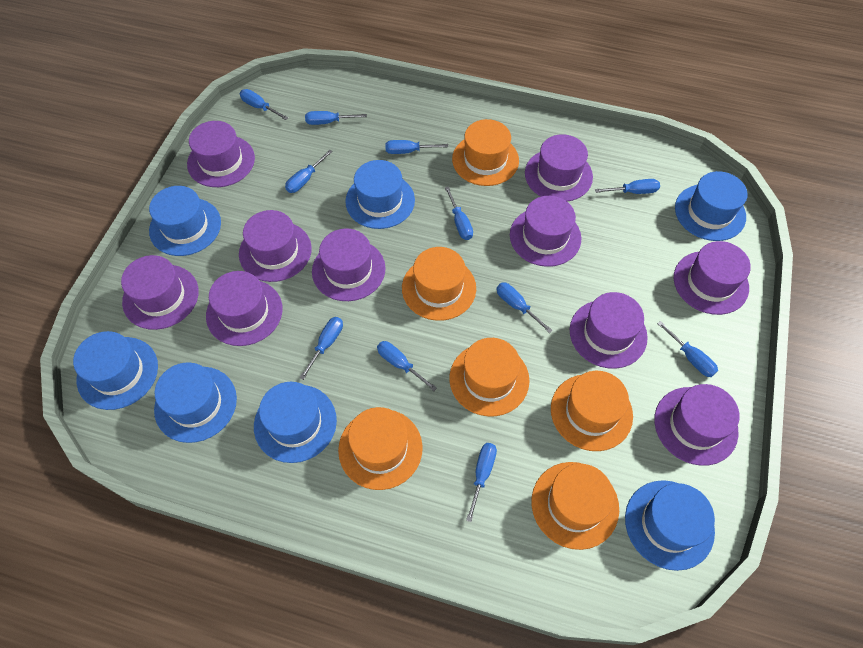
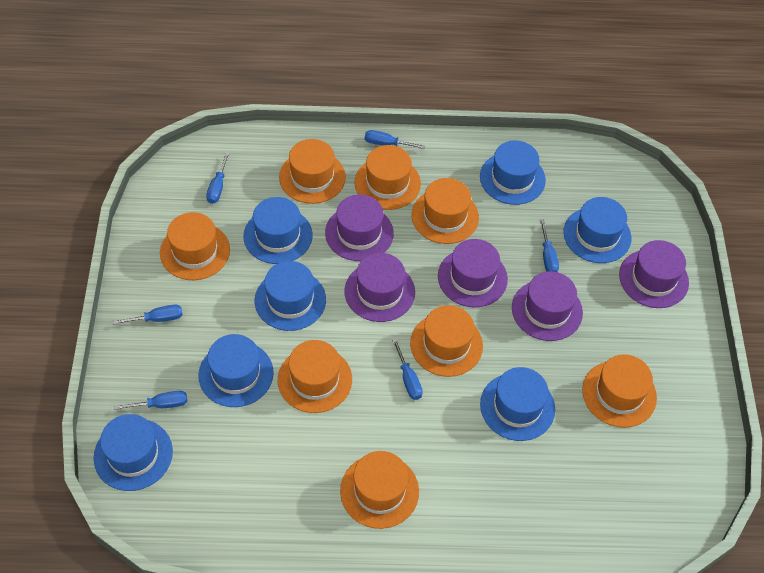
blue screwdriver: 11 -> 6
orange hat: 6 -> 8
purple hat: 10 -> 5

